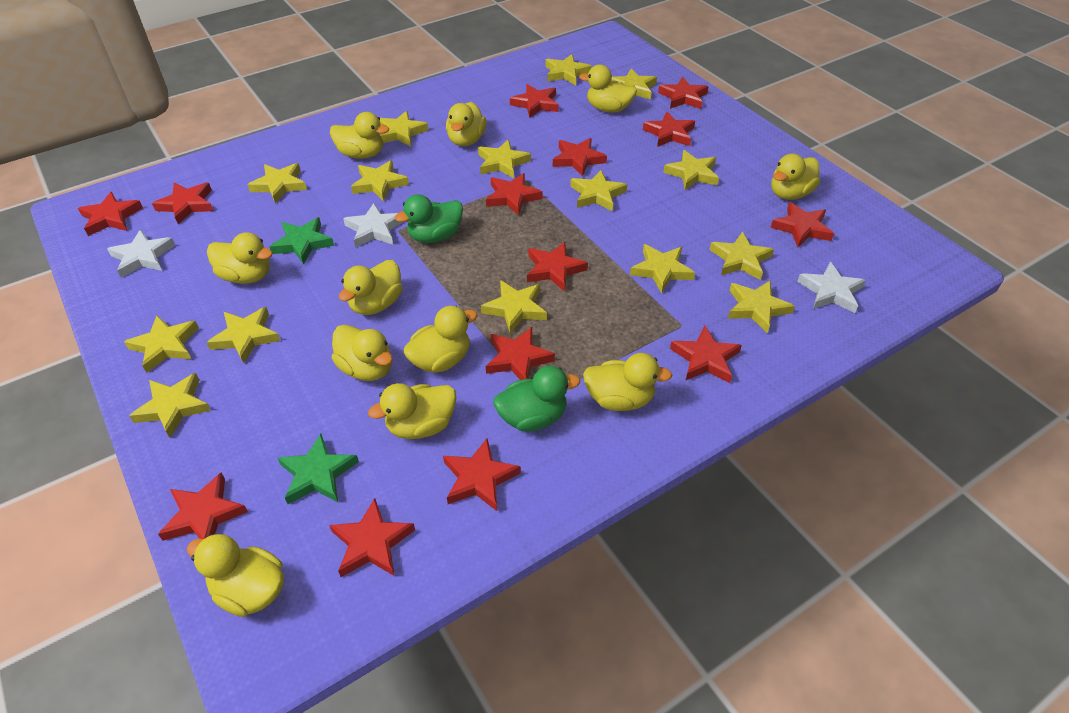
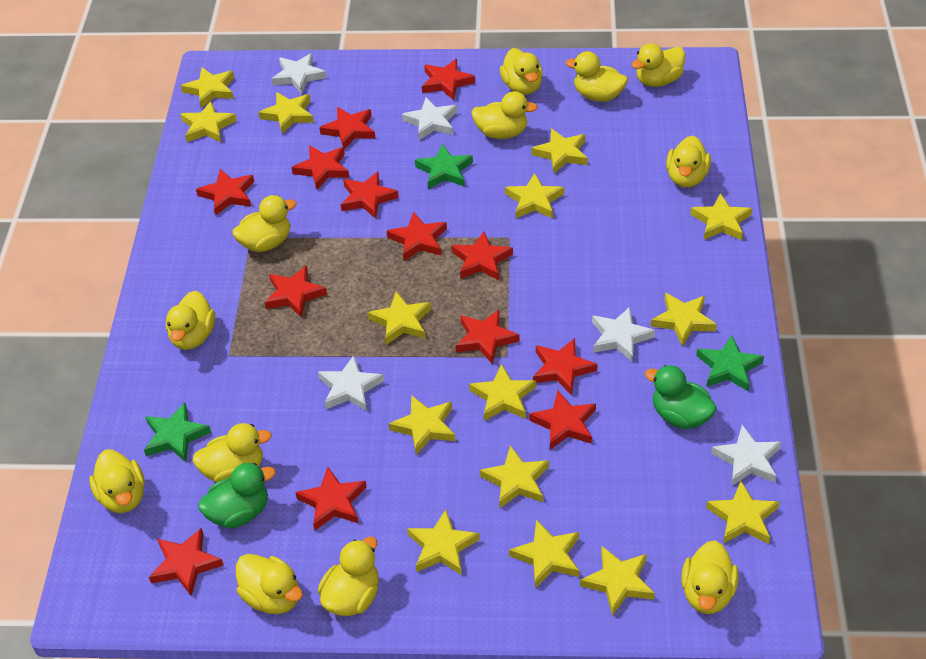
green star: 2 -> 3
red star: 14 -> 13
white star: 3 -> 5
yellow duck: 11 -> 12

